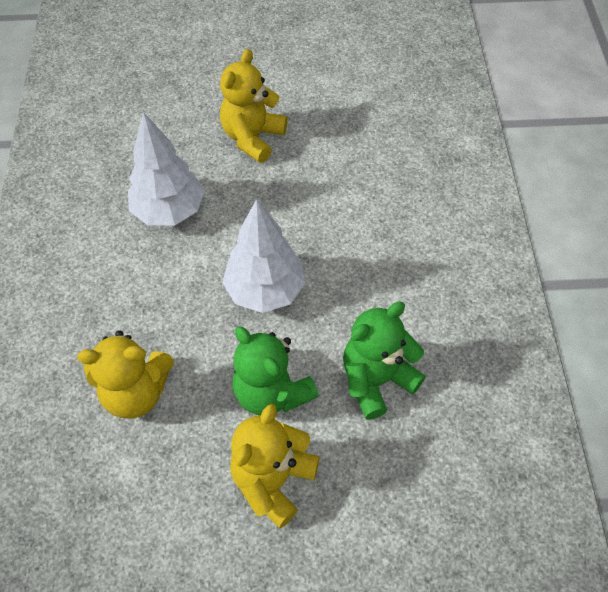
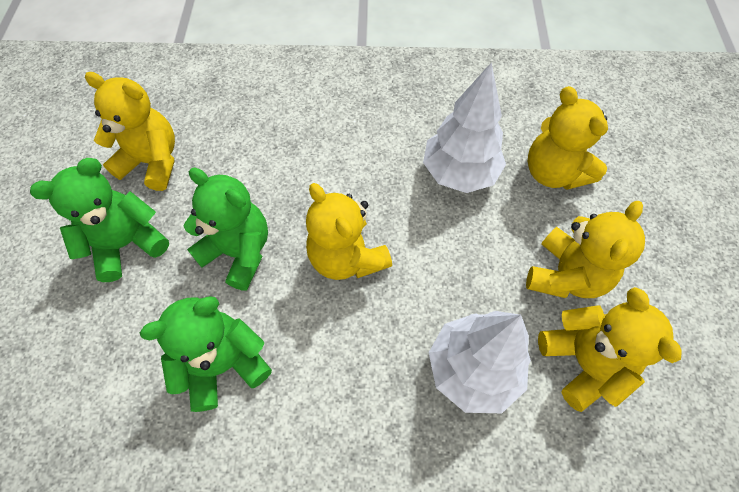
green teddy bear: 2 -> 3
yellow teddy bear: 3 -> 5

